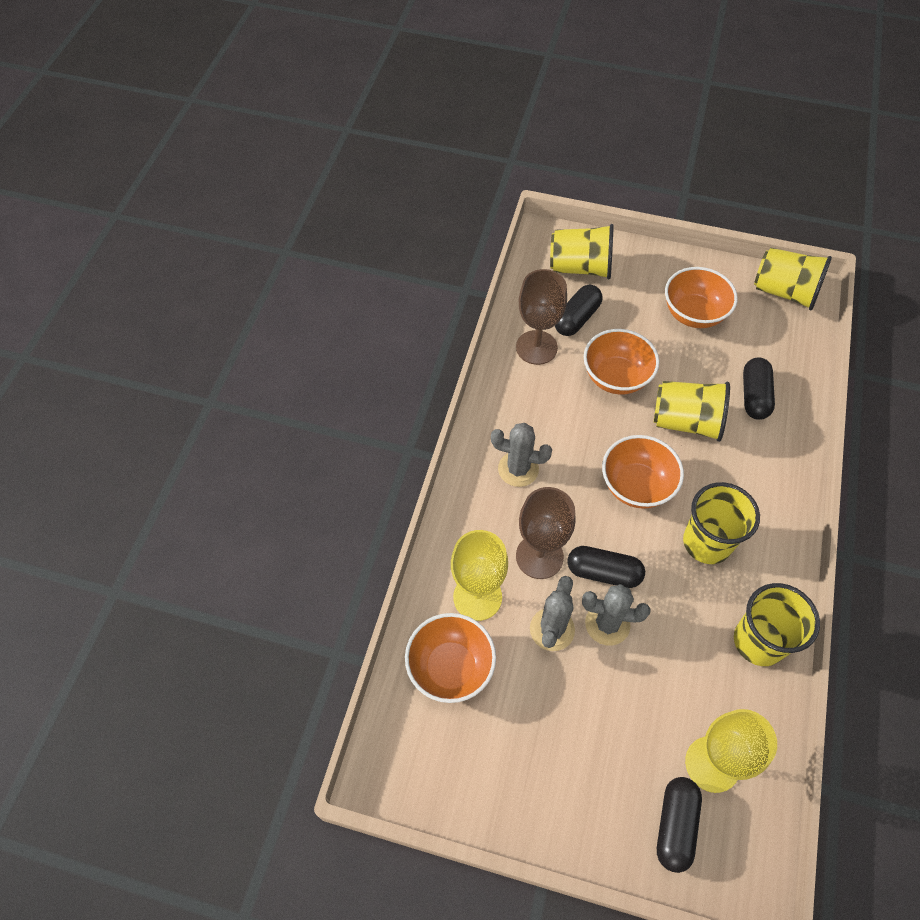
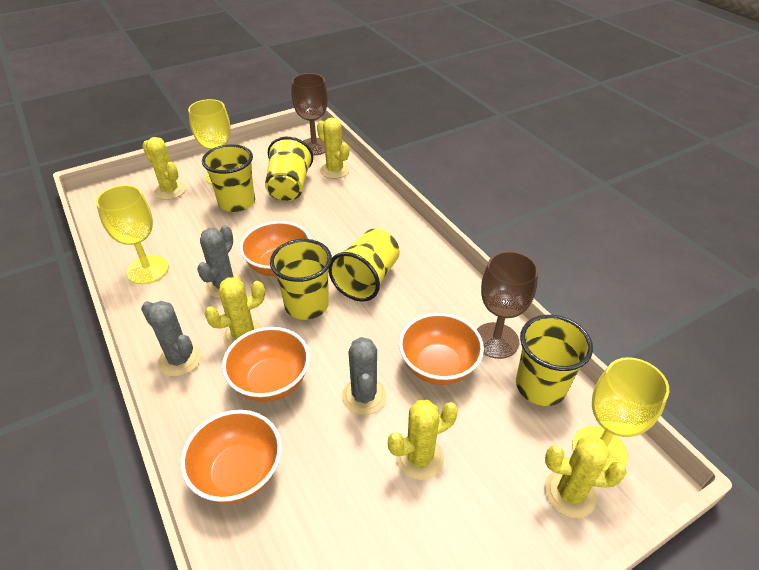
black capsule: 4 -> 0
yellow cactus: 0 -> 5
yellow goblet: 2 -> 3

